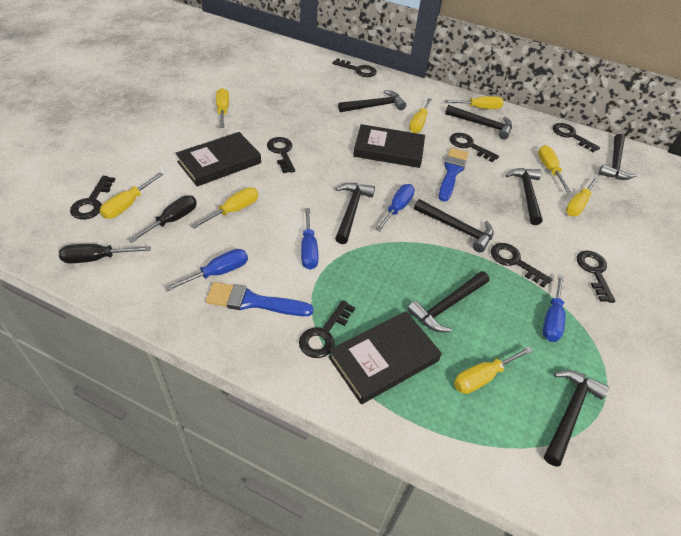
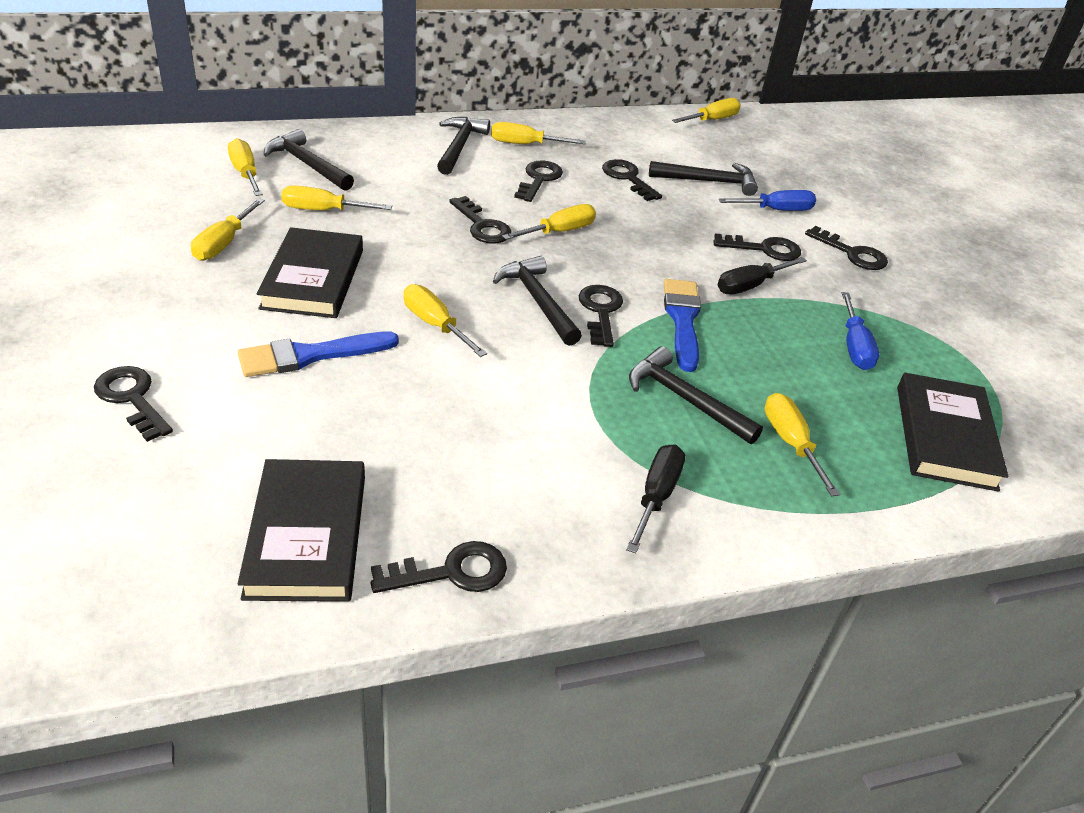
black hammer: 8 -> 5
blue screwdriver: 4 -> 2

